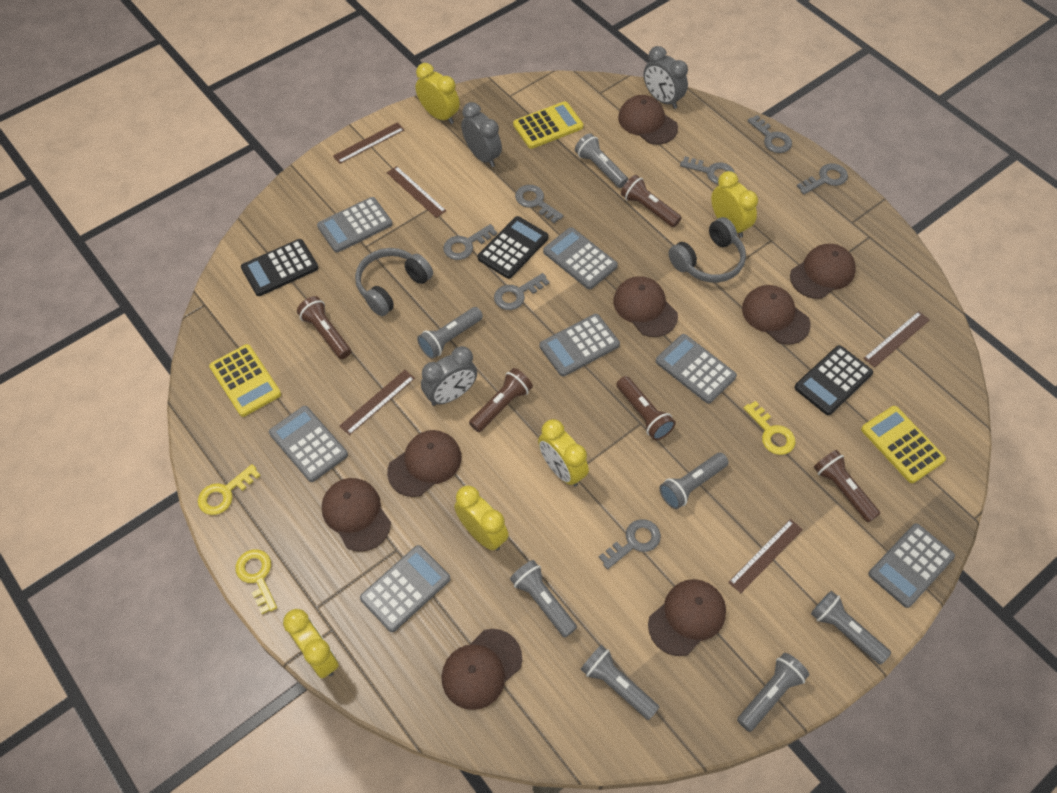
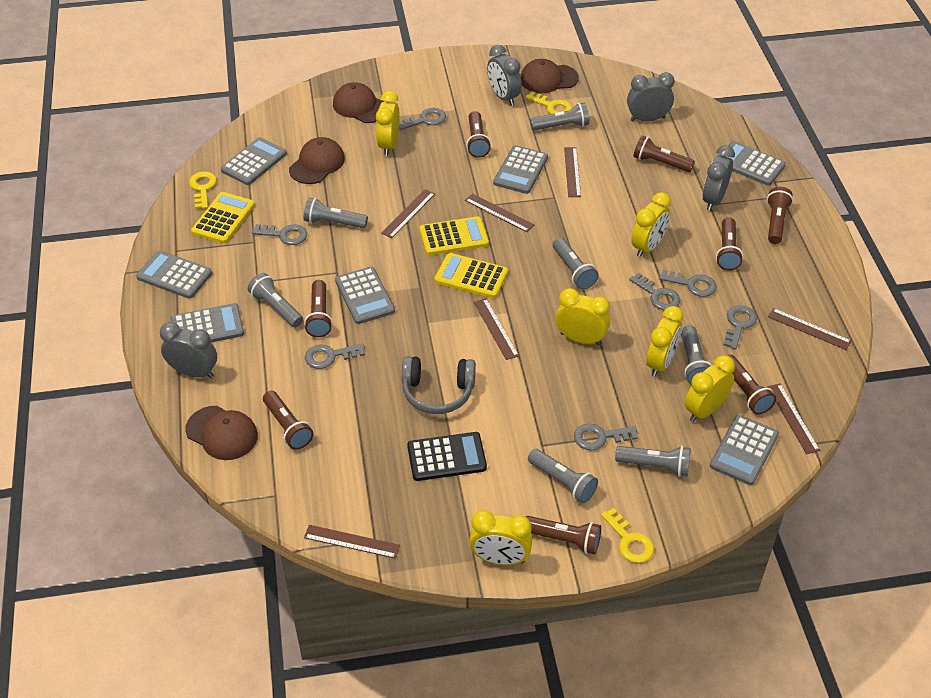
black calculator: 3 -> 1
brown cap: 8 -> 4
brown flashlight: 5 -> 8
brown ruler: 5 -> 7
grey clock: 3 -> 4
grey headphones: 2 -> 1
yellow clock: 5 -> 6

